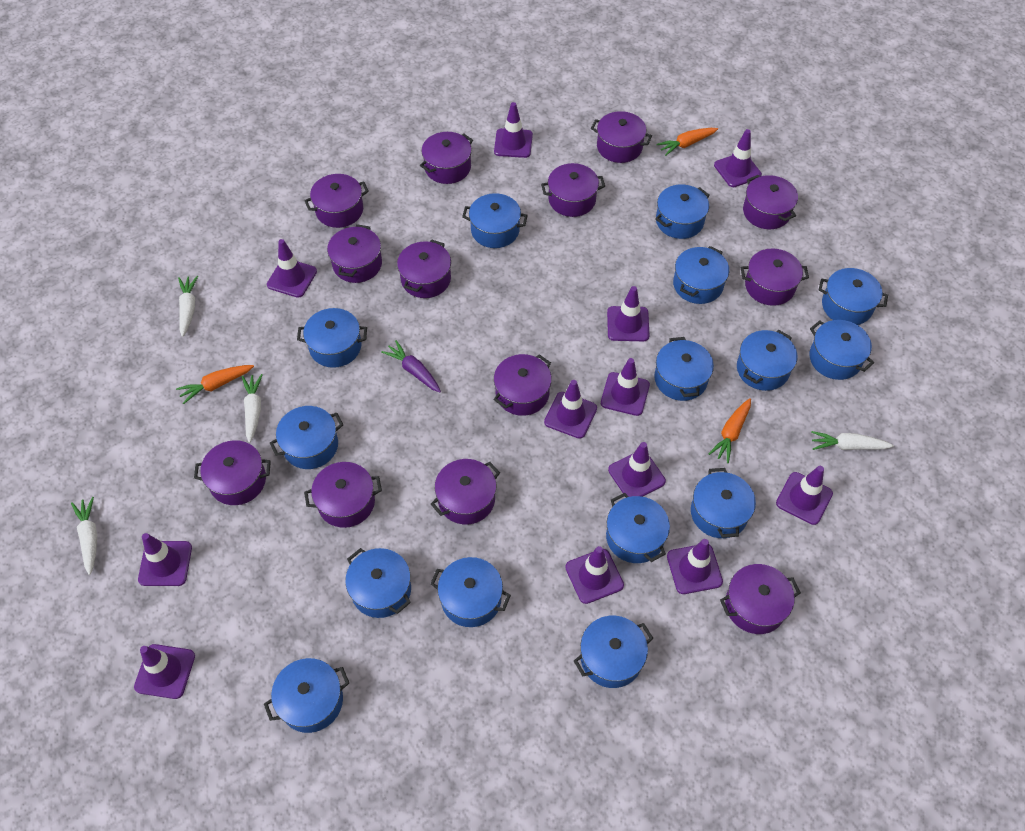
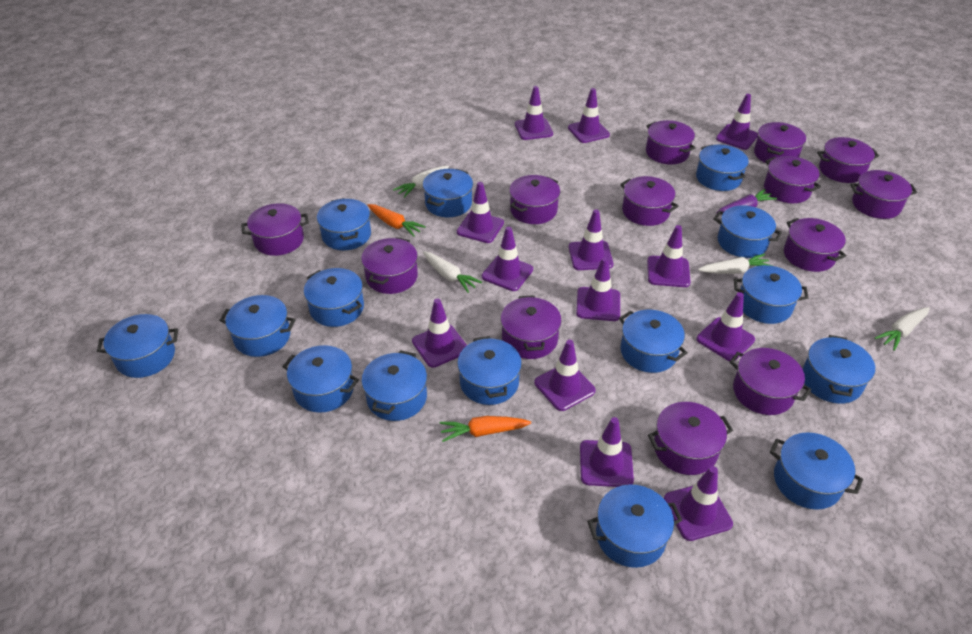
orange carrot: 3 -> 2
purple traffic cone: 12 -> 13

